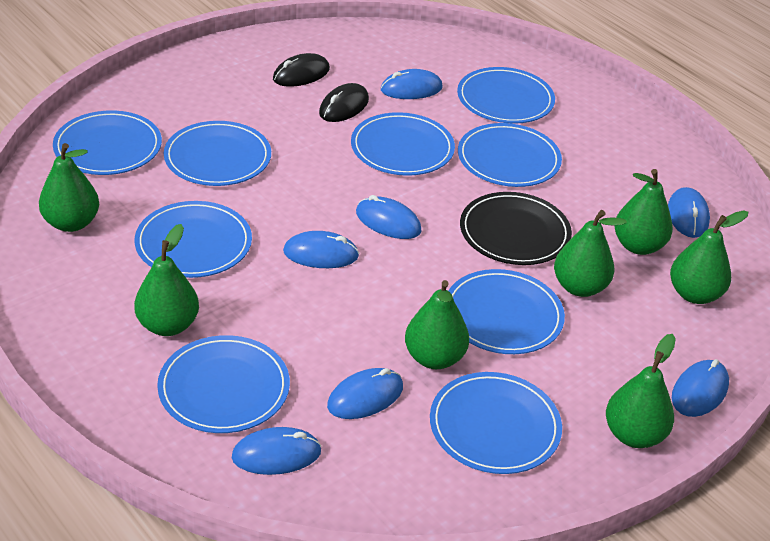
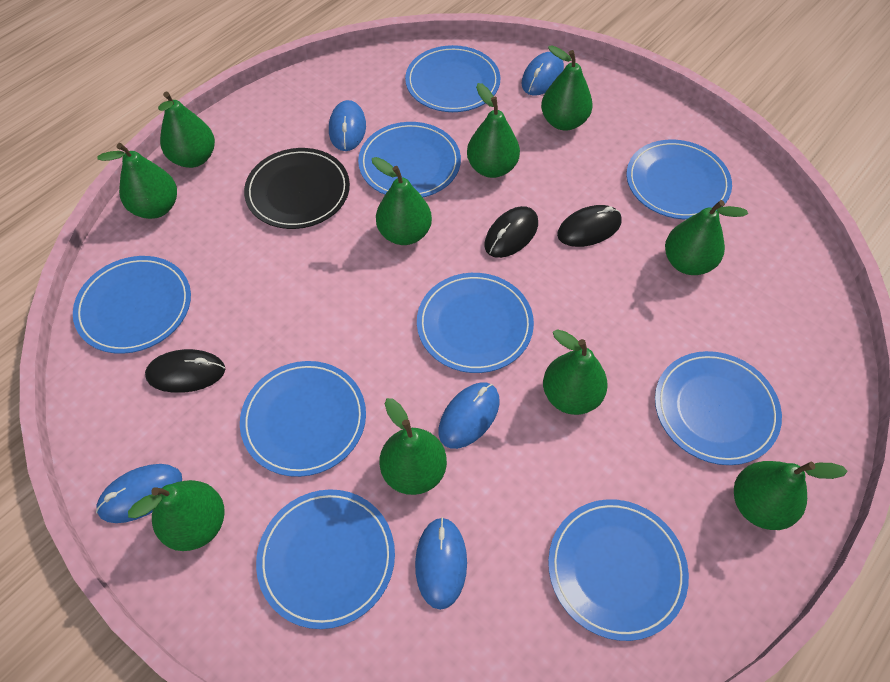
black mouse: 2 -> 3
blue mouse: 7 -> 5
green pear: 7 -> 10

